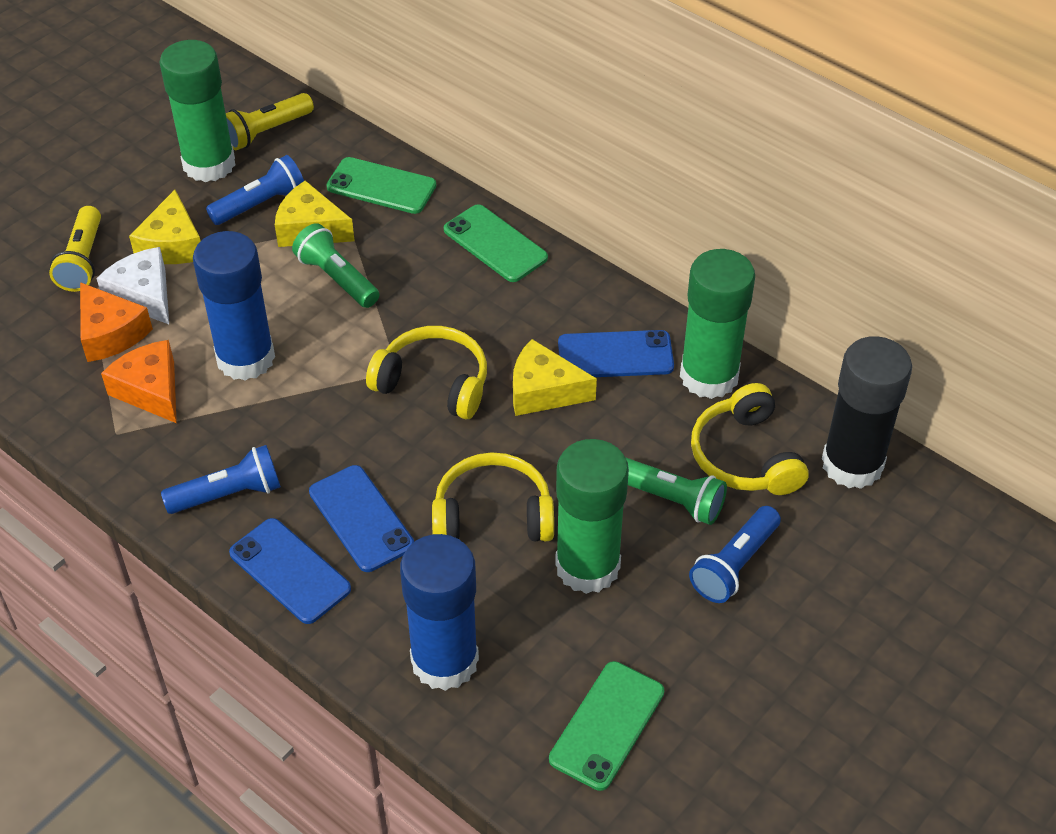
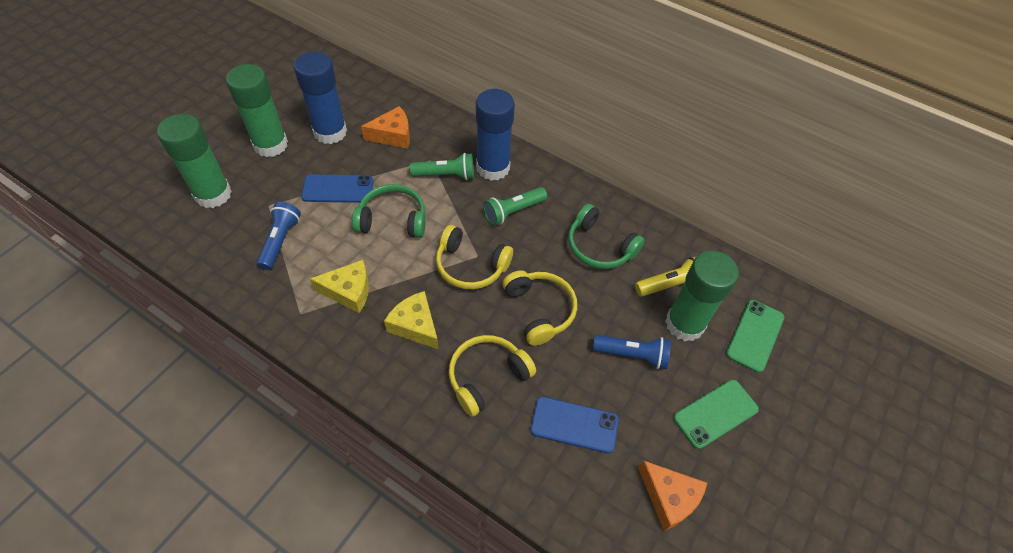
black glue stick: 1 -> 0
blue flashlight: 3 -> 2
blue phone: 3 -> 2
green headphones: 0 -> 2
green phone: 3 -> 2
white cheese: 1 -> 0
yellow cheese: 3 -> 2
yellow flashlight: 2 -> 1

